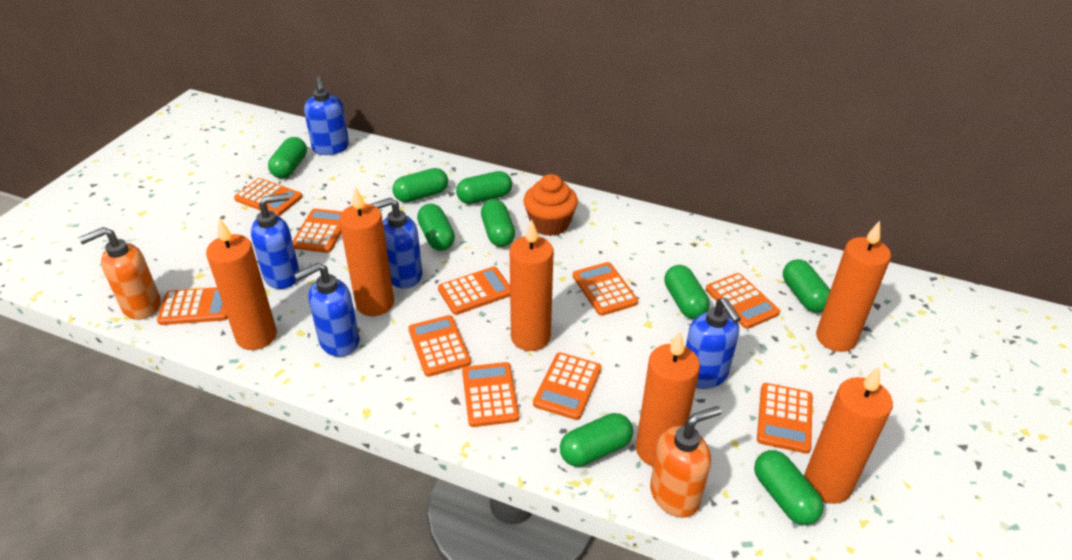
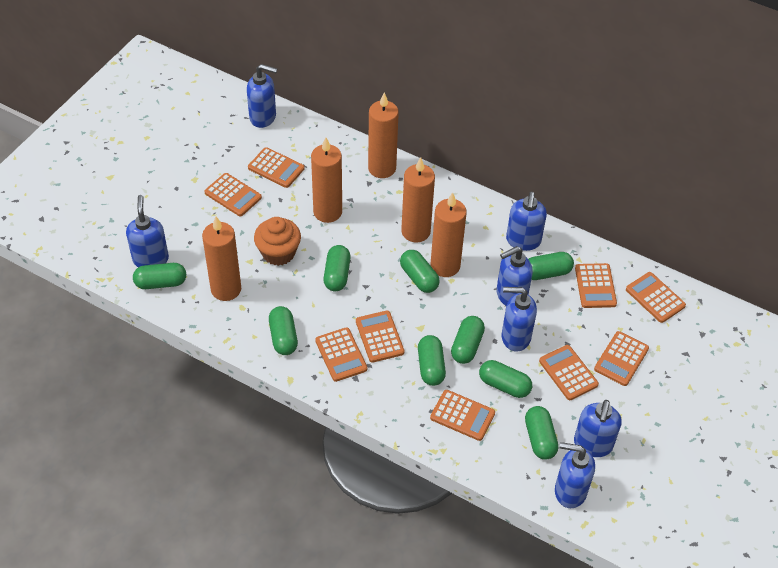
blue soap dispenser: 5 -> 7
orange calculator: 10 -> 9
orange candle: 6 -> 5
orange soap dispenser: 2 -> 0

